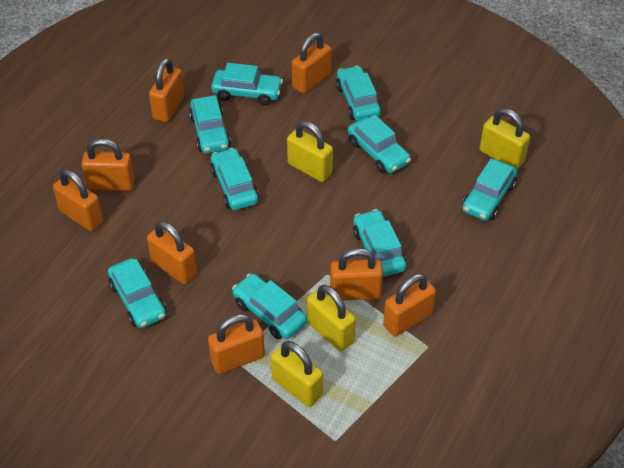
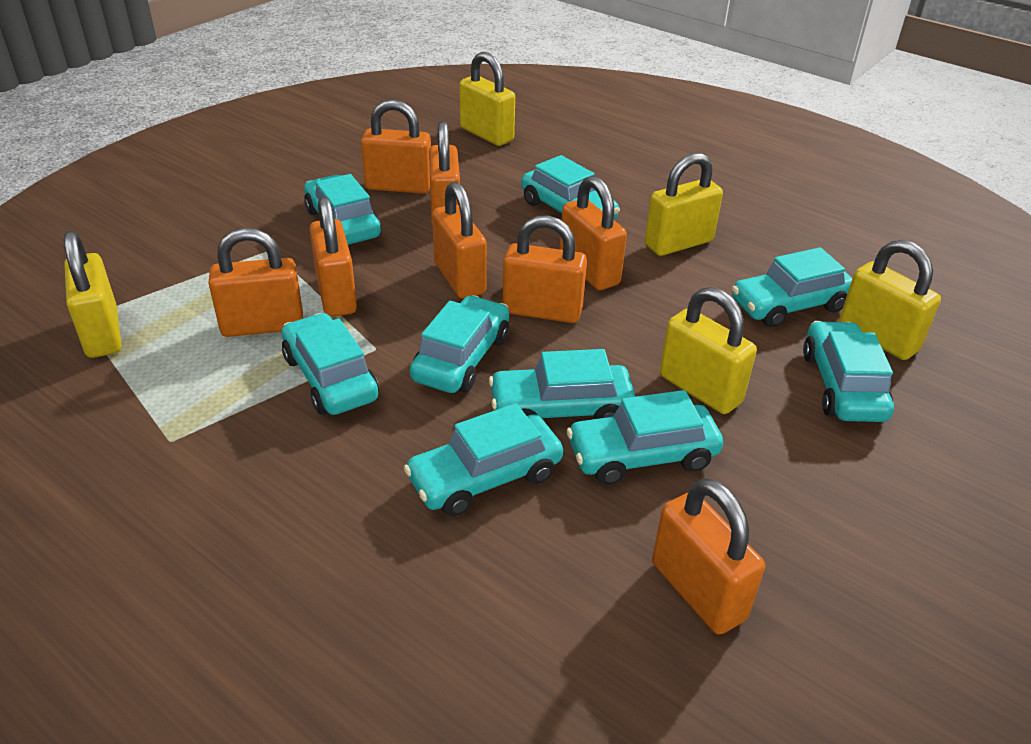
yellow padlock: 4 -> 5

